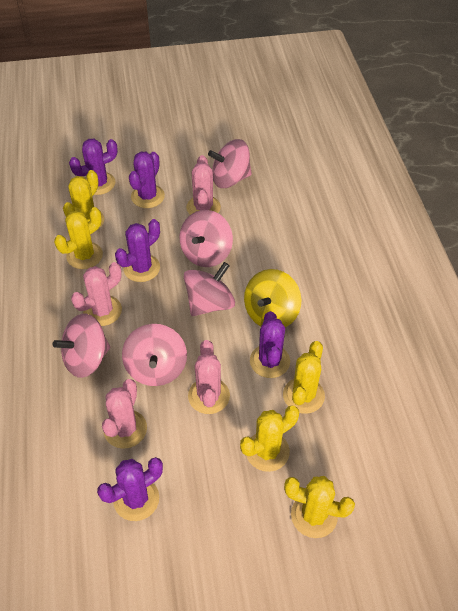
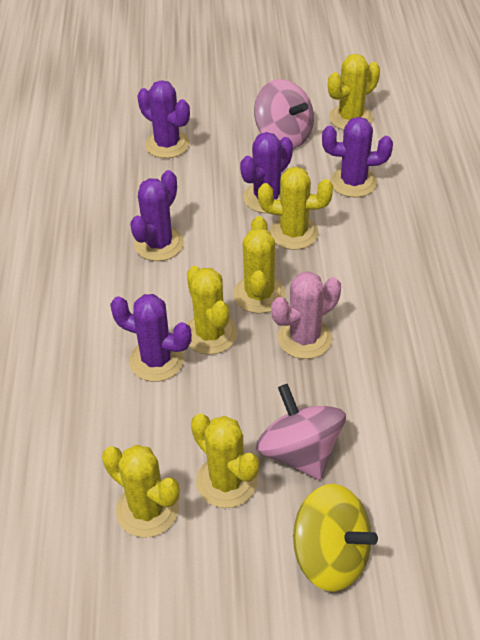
pink cactus: 4 -> 1
pink spinning top: 5 -> 2
yellow cactus: 5 -> 6

